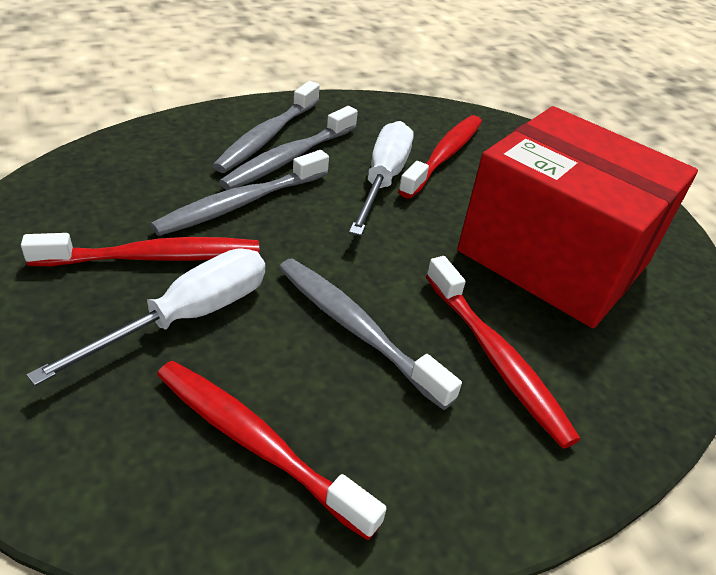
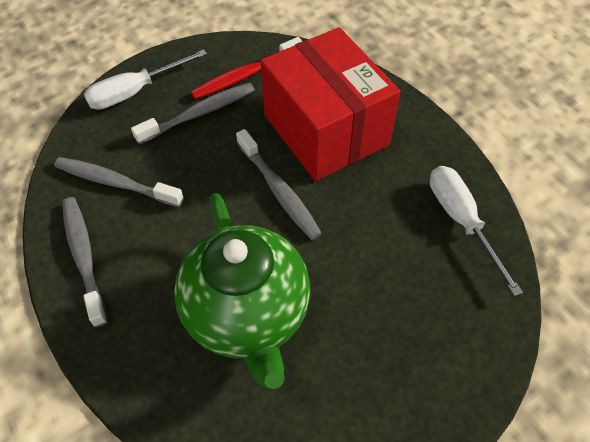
green teapot: 0 -> 1
red toothbrush: 4 -> 1

